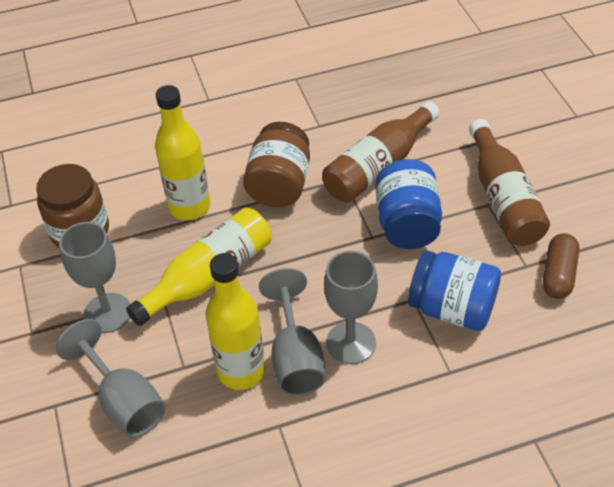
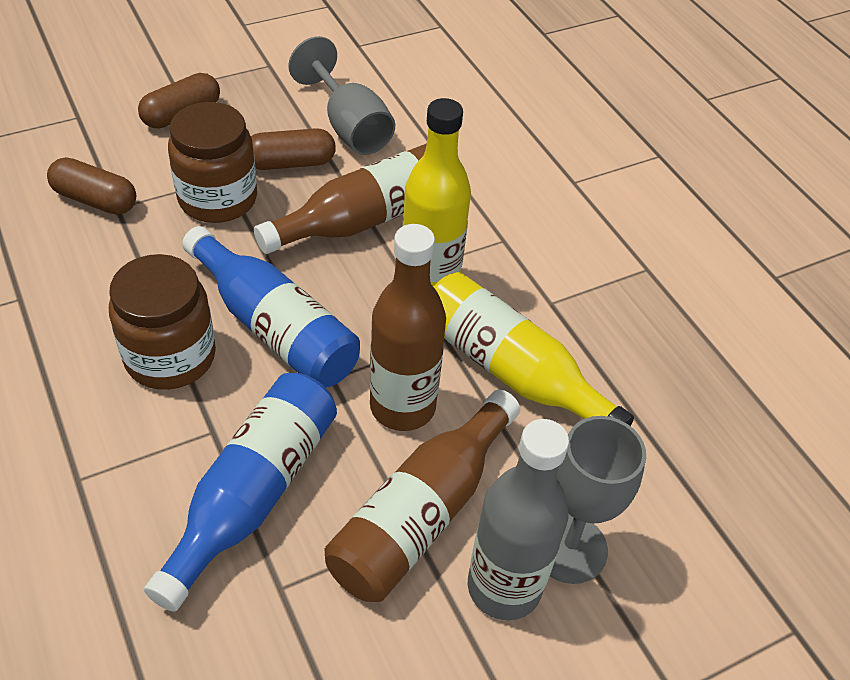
blue bottle: 0 -> 2
blue jar: 2 -> 0
brown bottle: 2 -> 3
brown capsule: 1 -> 3
grey bottle: 0 -> 1
grey goblet: 4 -> 2
yellow bottle: 3 -> 2

